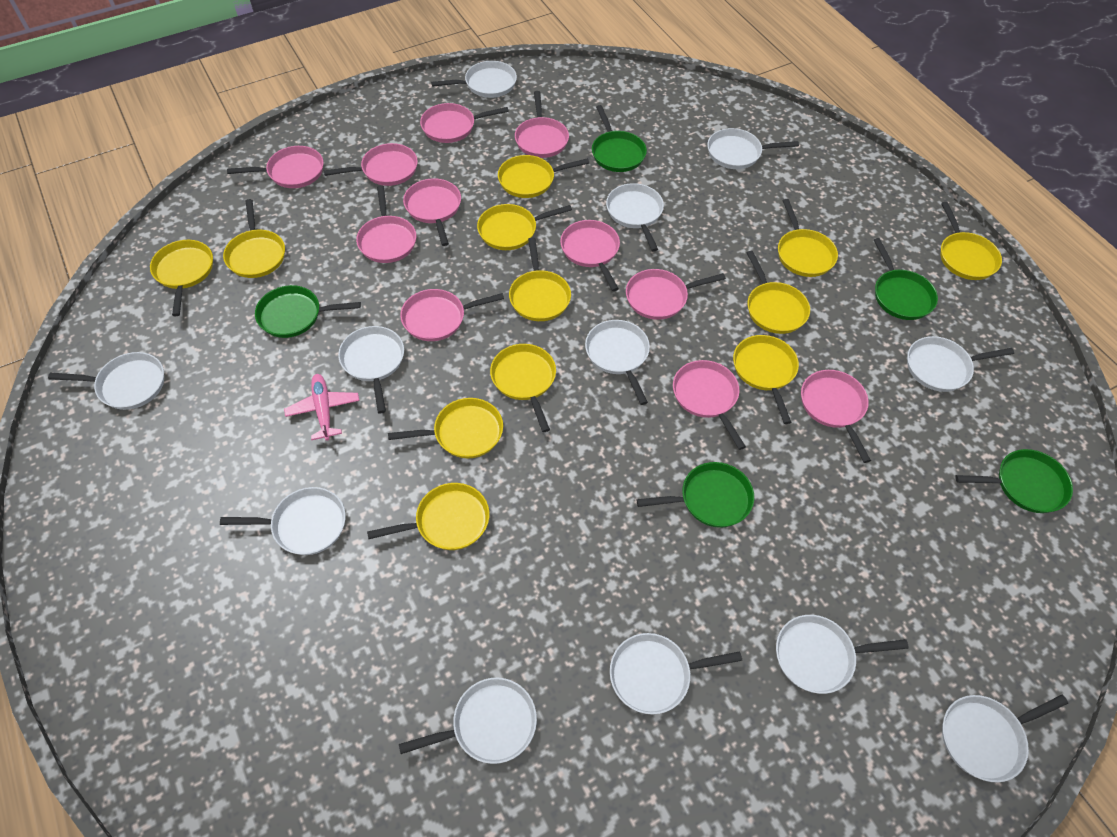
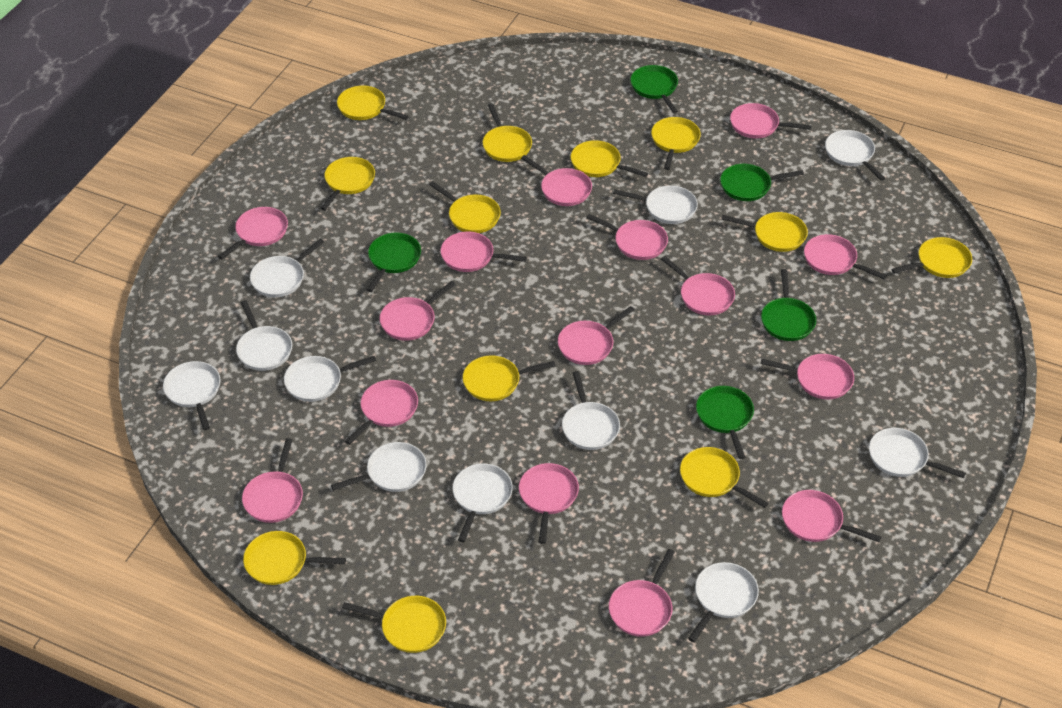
pink pan: 11 -> 15
pink plane: 1 -> 0
white pan: 12 -> 11

